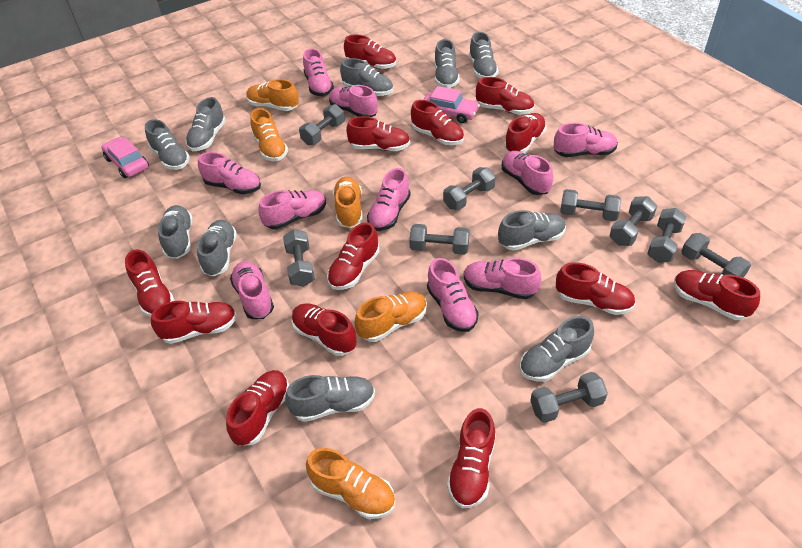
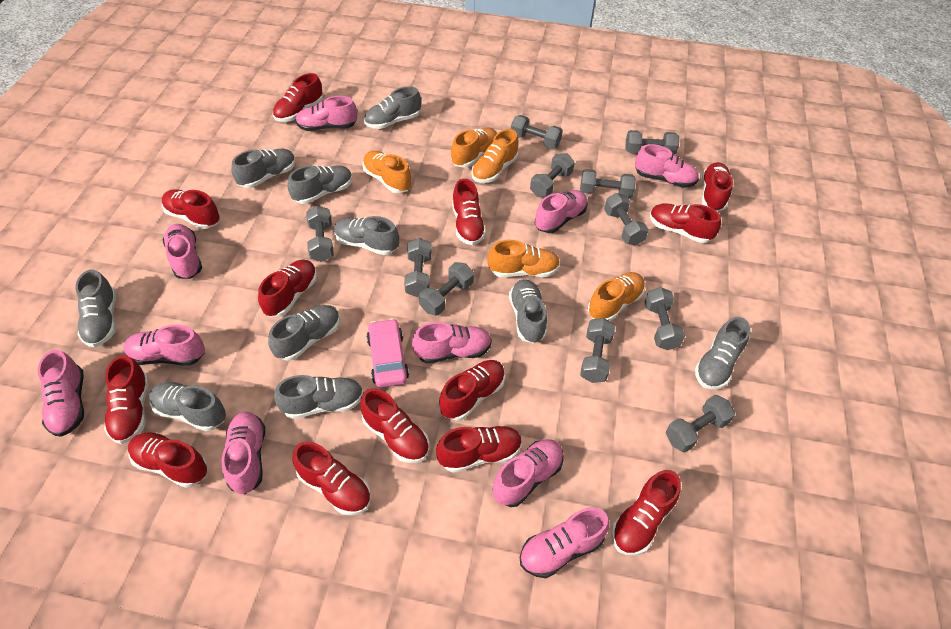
grey dumbbell: 9 -> 11
pink car: 2 -> 1

